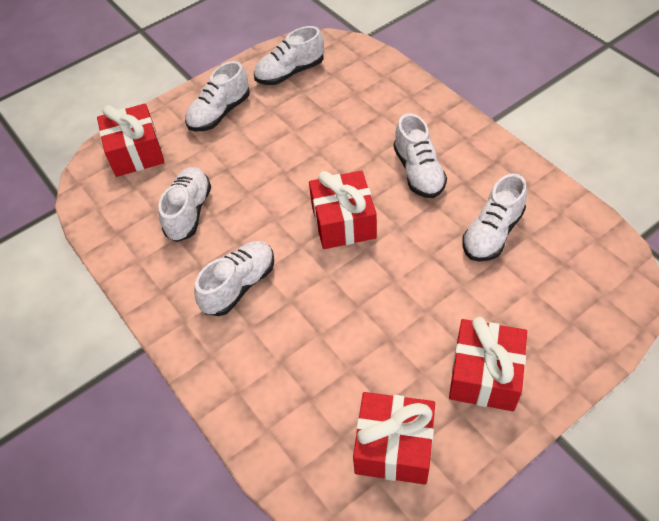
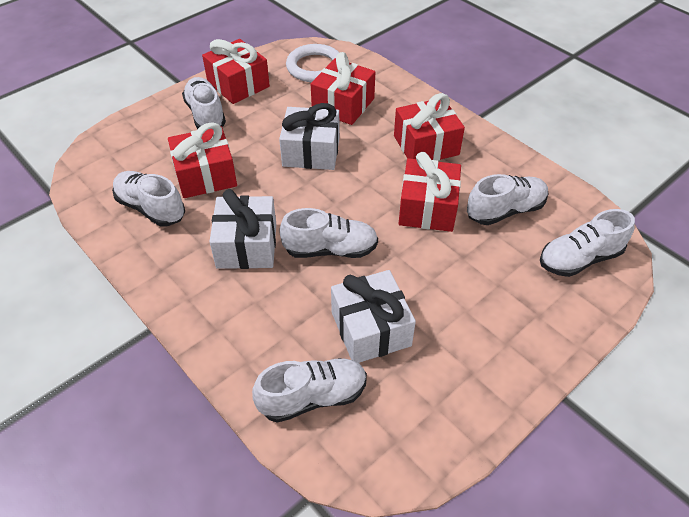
red gift: 4 -> 5
white gift: 0 -> 3
white ring: 0 -> 1

